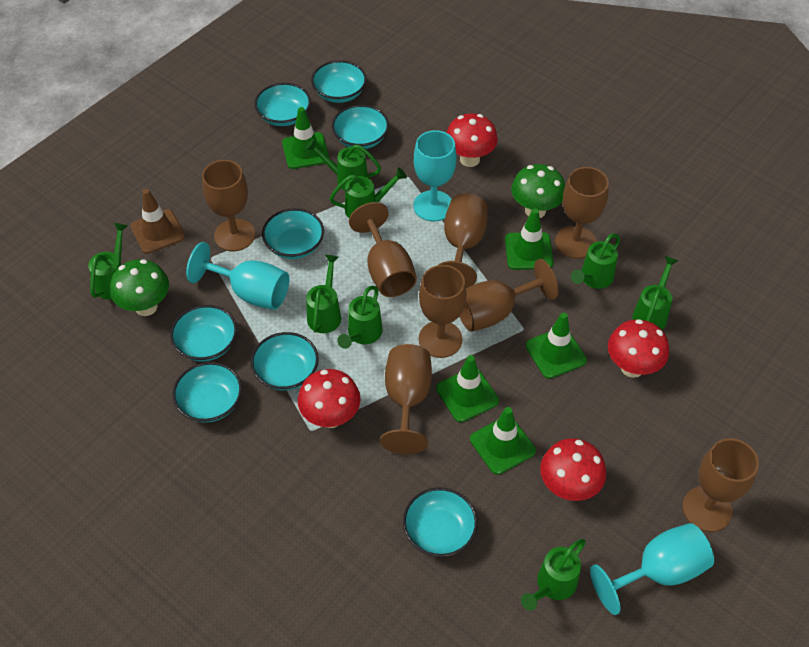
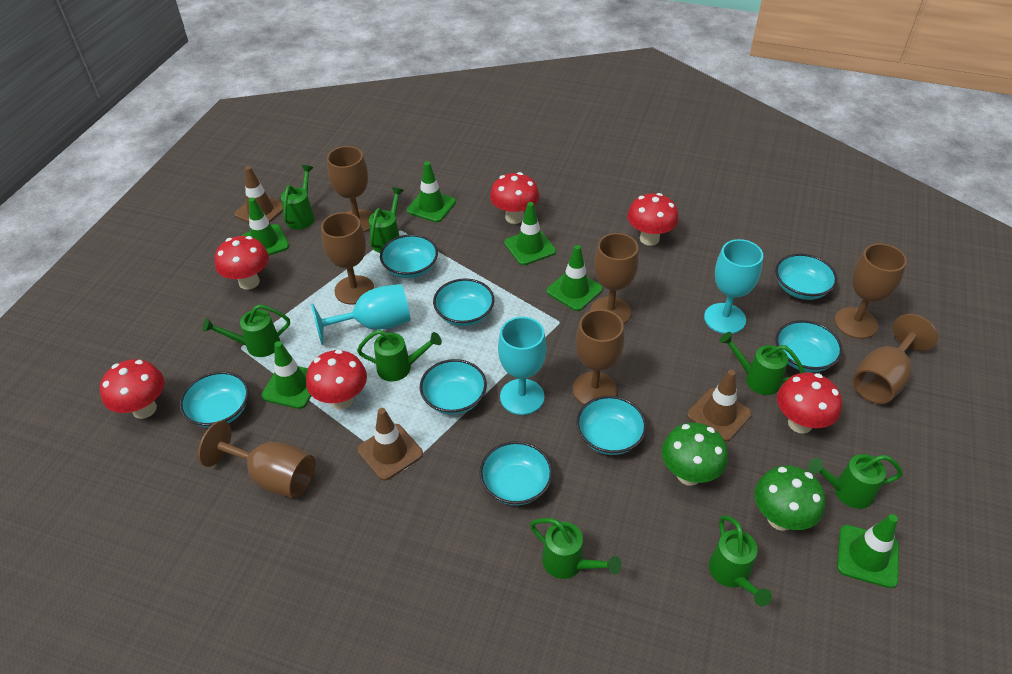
brown goblet: 8 -> 7
brown traffic cone: 1 -> 3
green traffic cone: 5 -> 6
red mushroom: 4 -> 6

